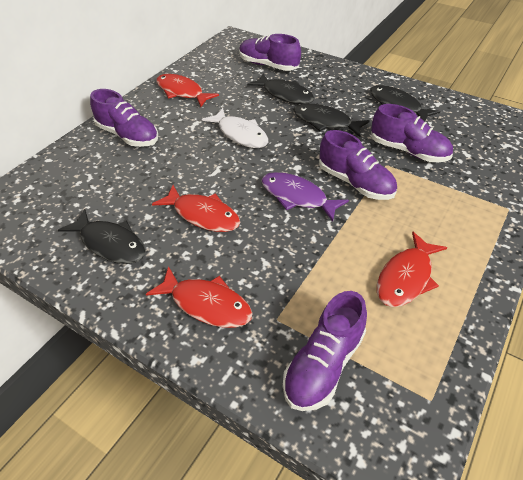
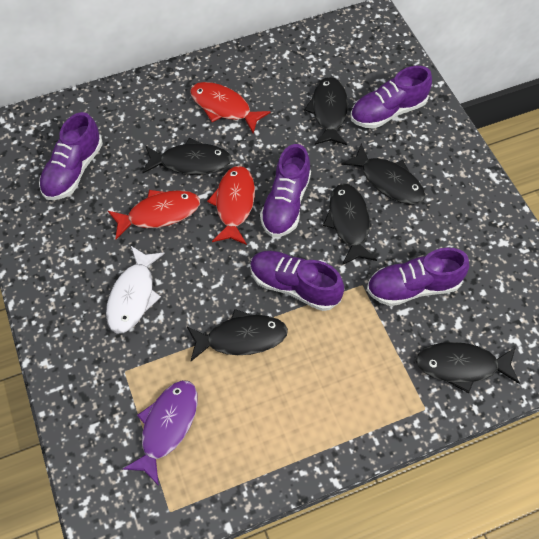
black fish: 4 -> 6
red fish: 4 -> 3

